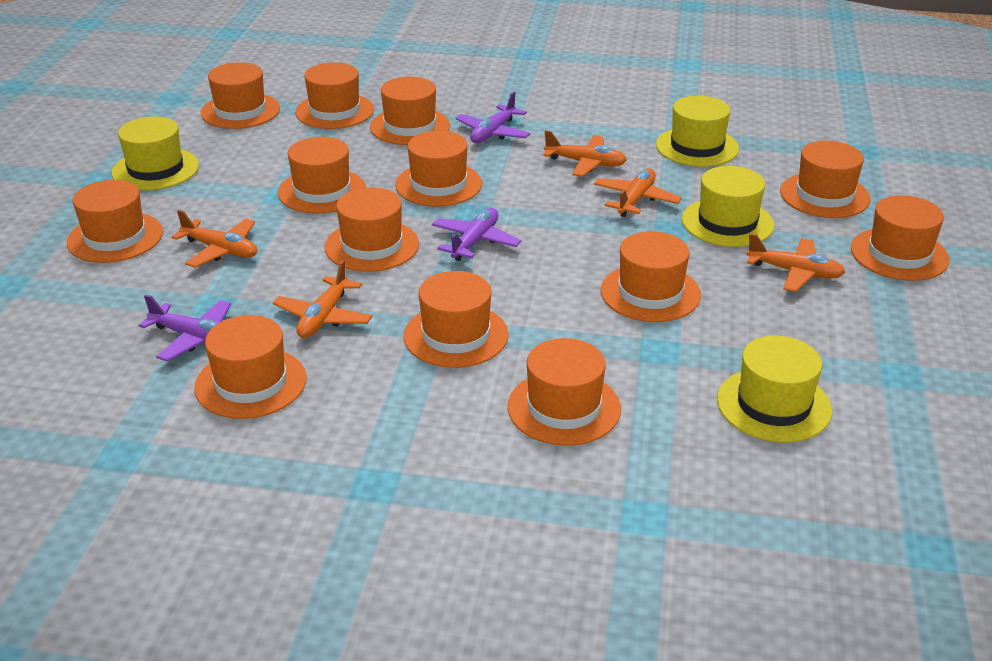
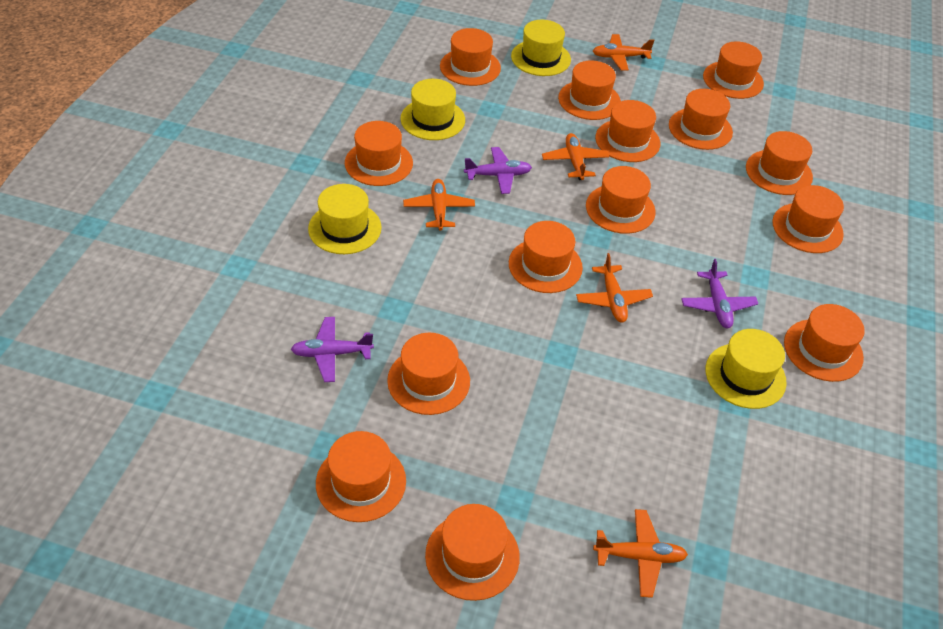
orange hat: 13 -> 14

